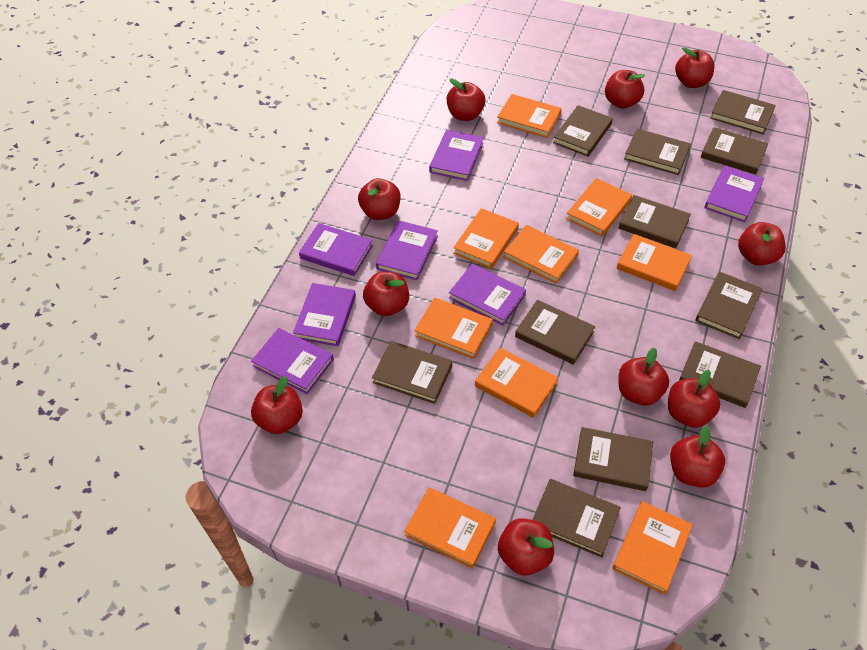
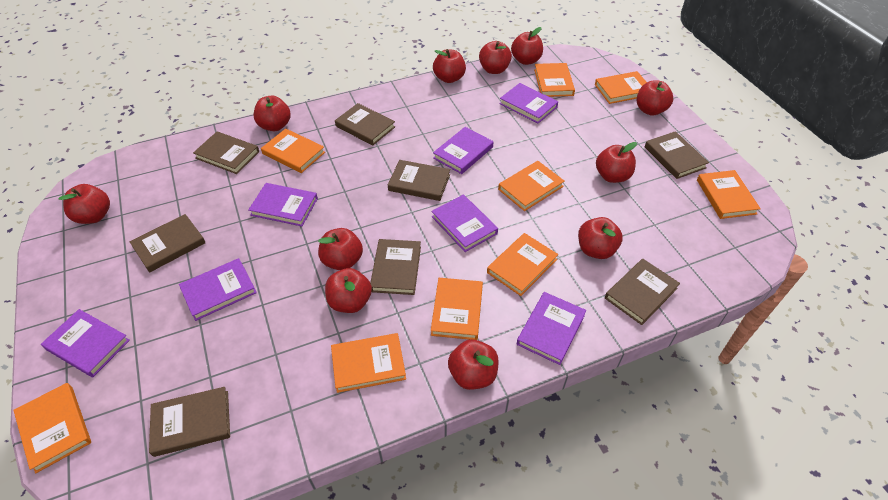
brown book: 11 -> 8

